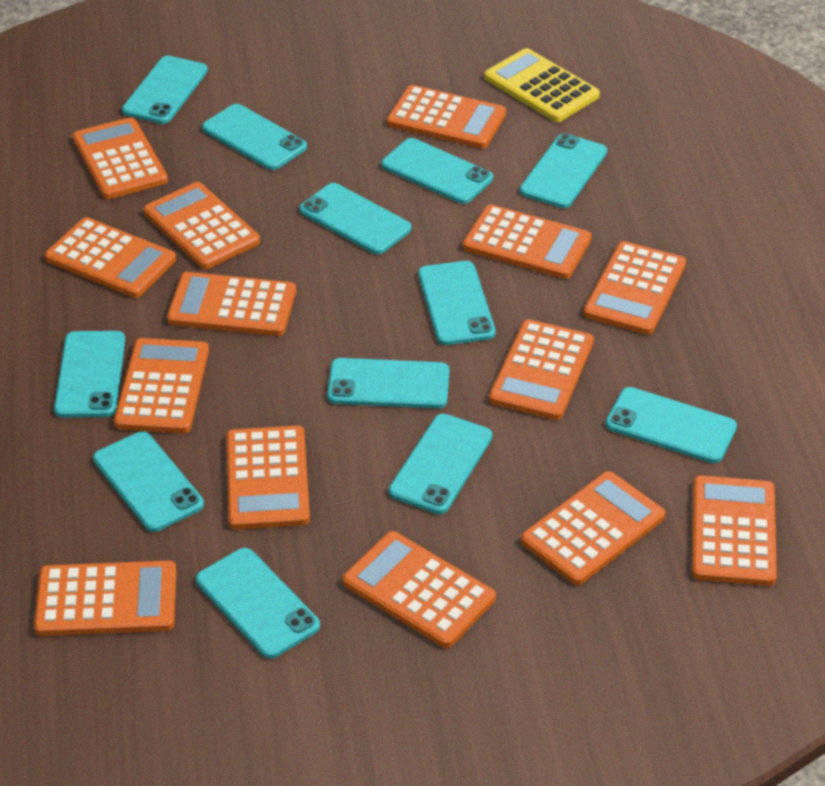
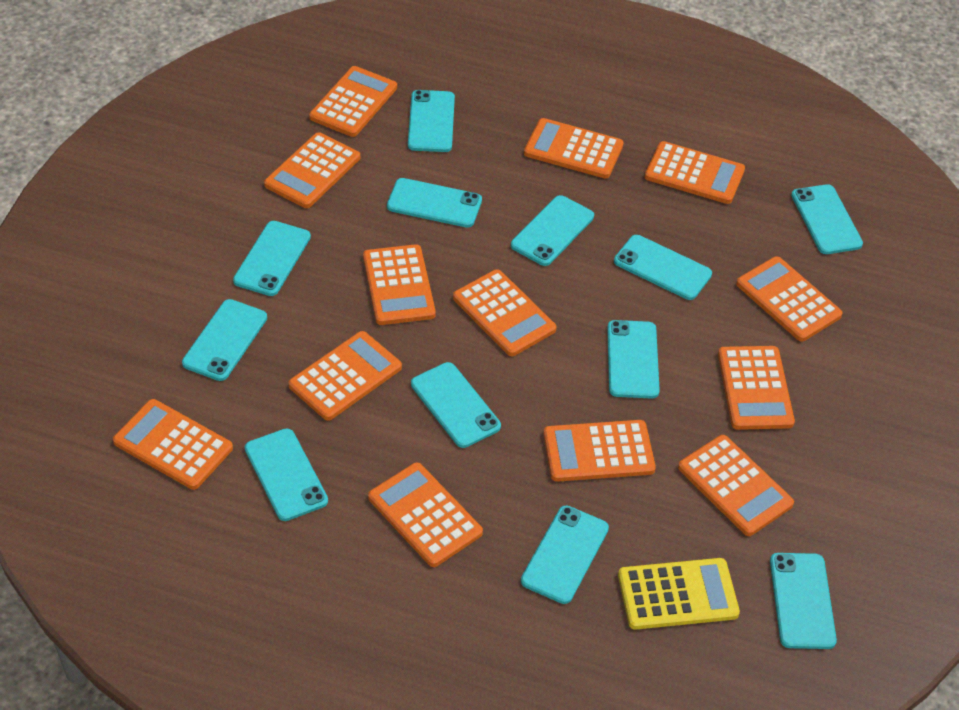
orange calculator: 14 -> 13

